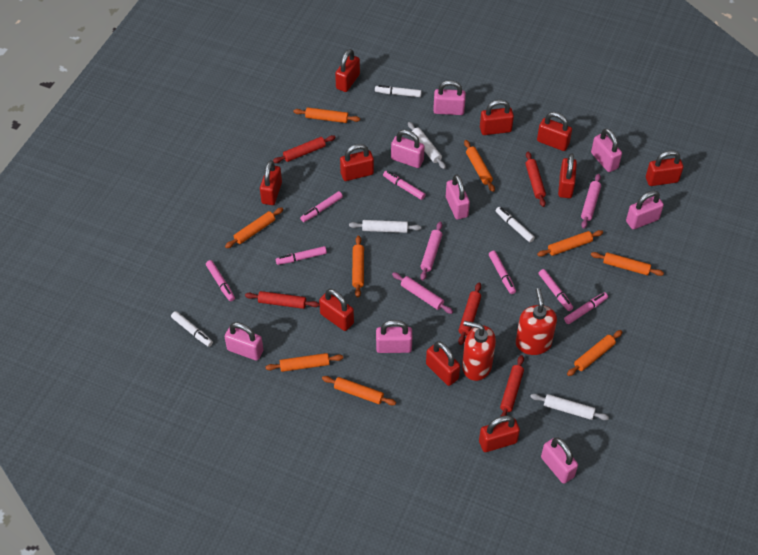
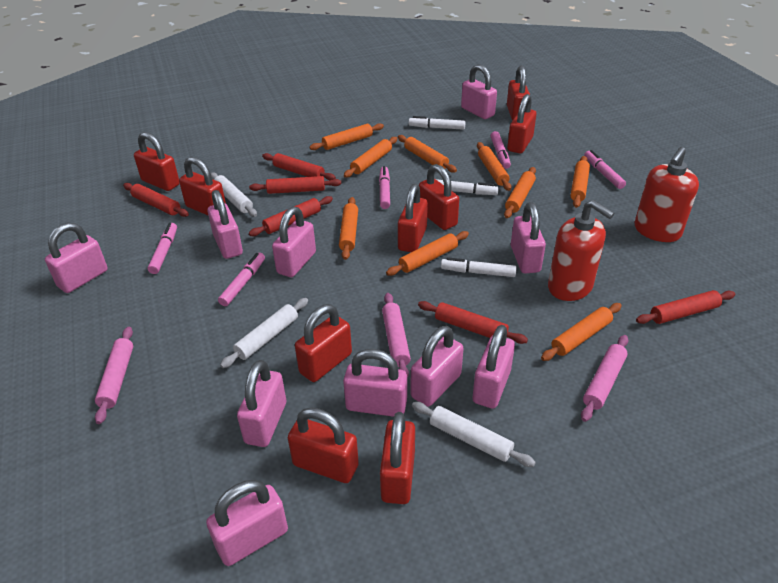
pink marker: 7 -> 5
pink padlock: 8 -> 10
red padlock: 10 -> 9
red rolling pin: 5 -> 6

